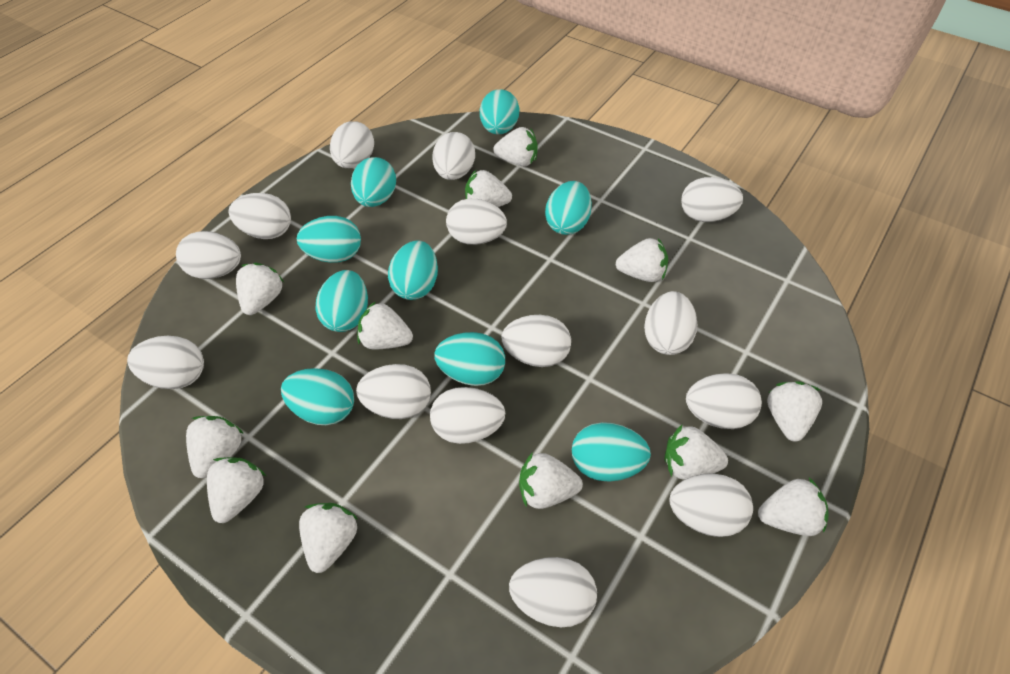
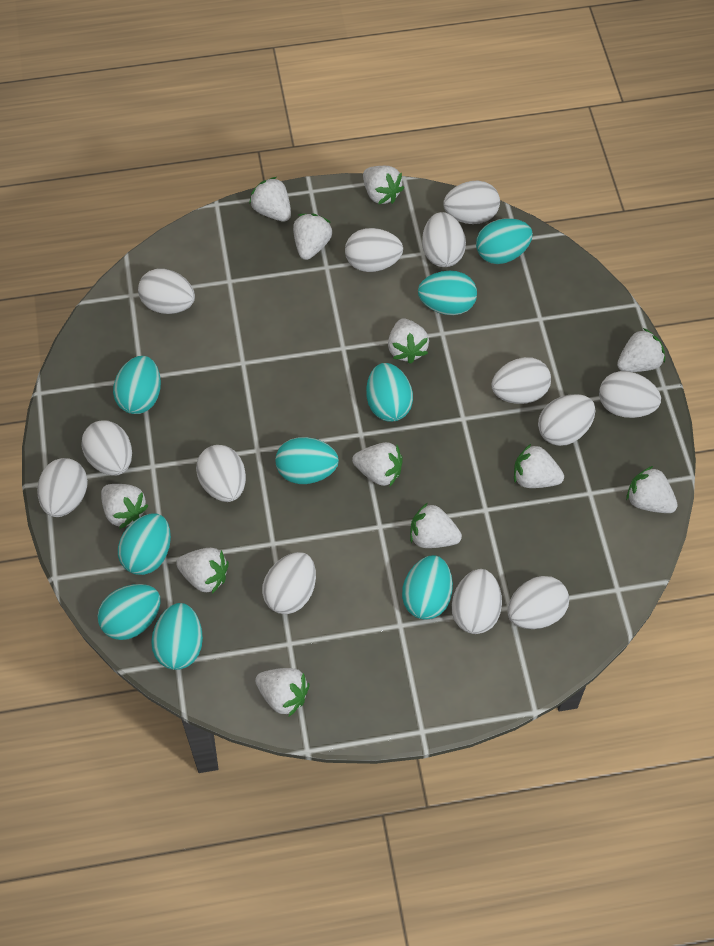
white egg: 14 -> 13

